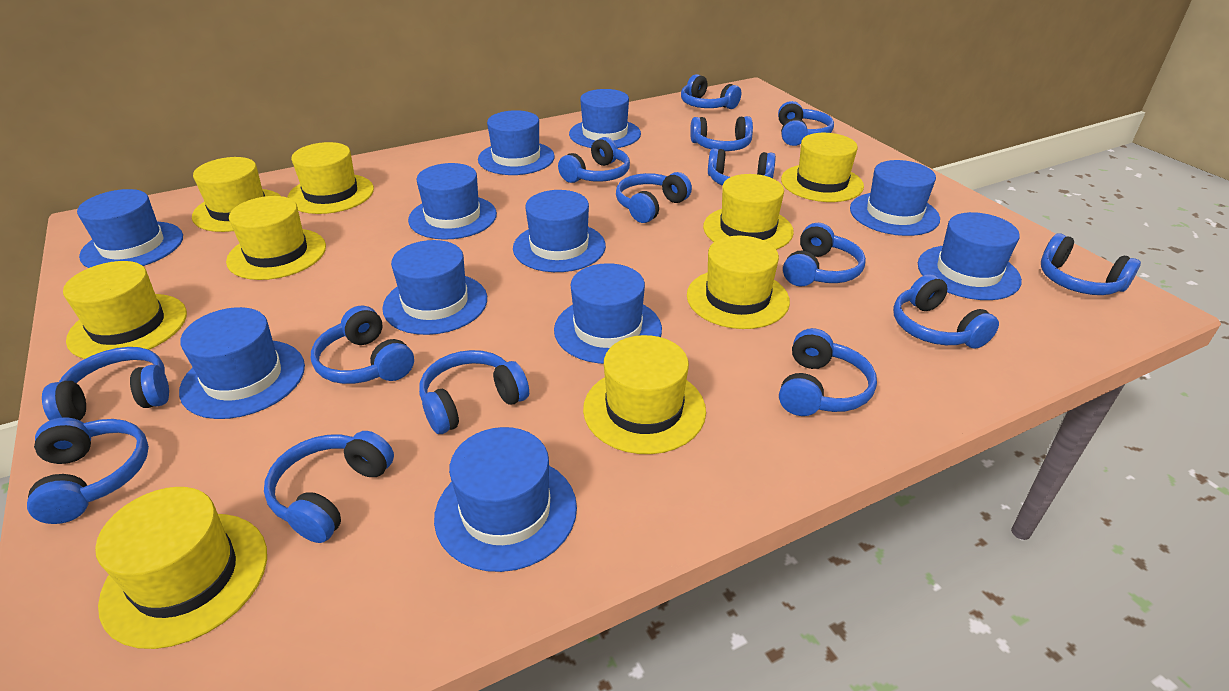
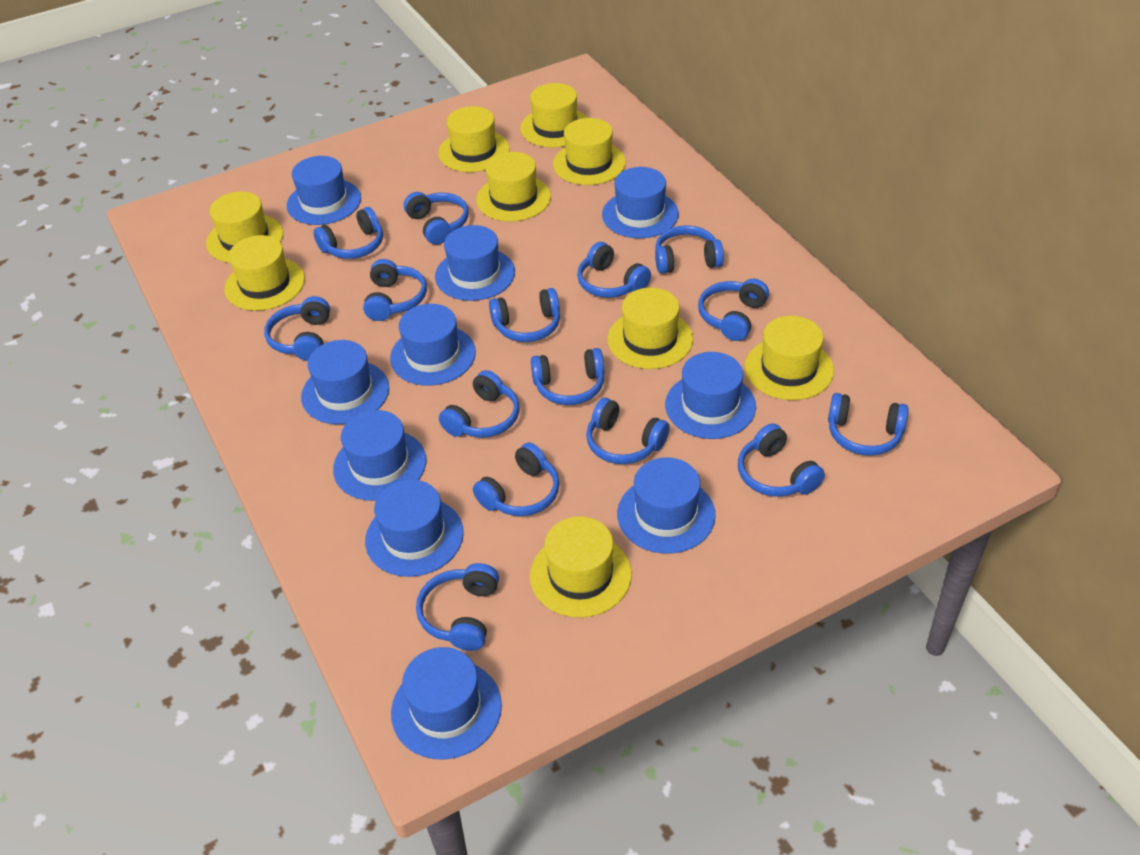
blue hat: 11 -> 10

